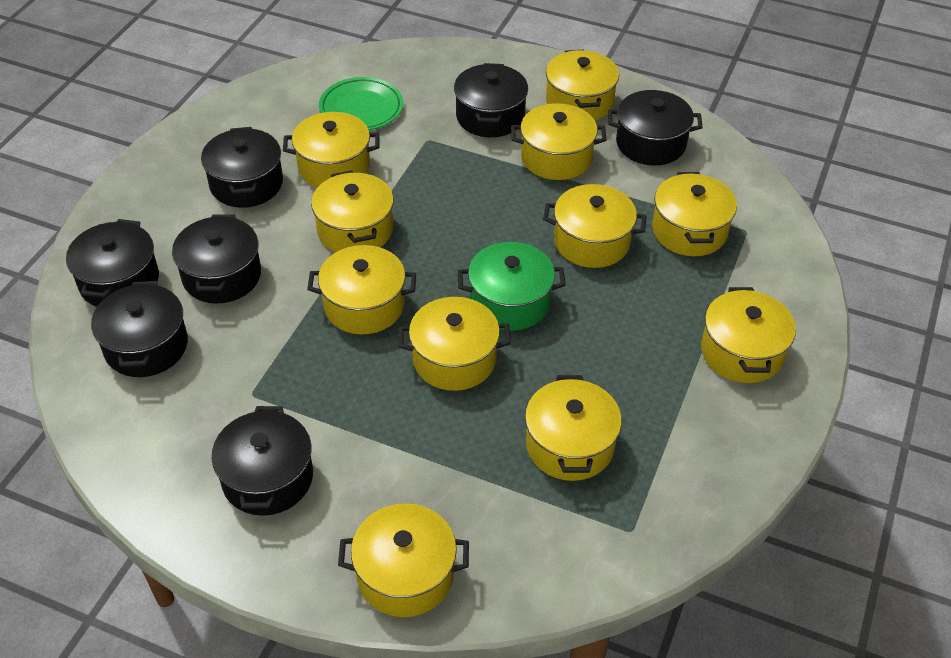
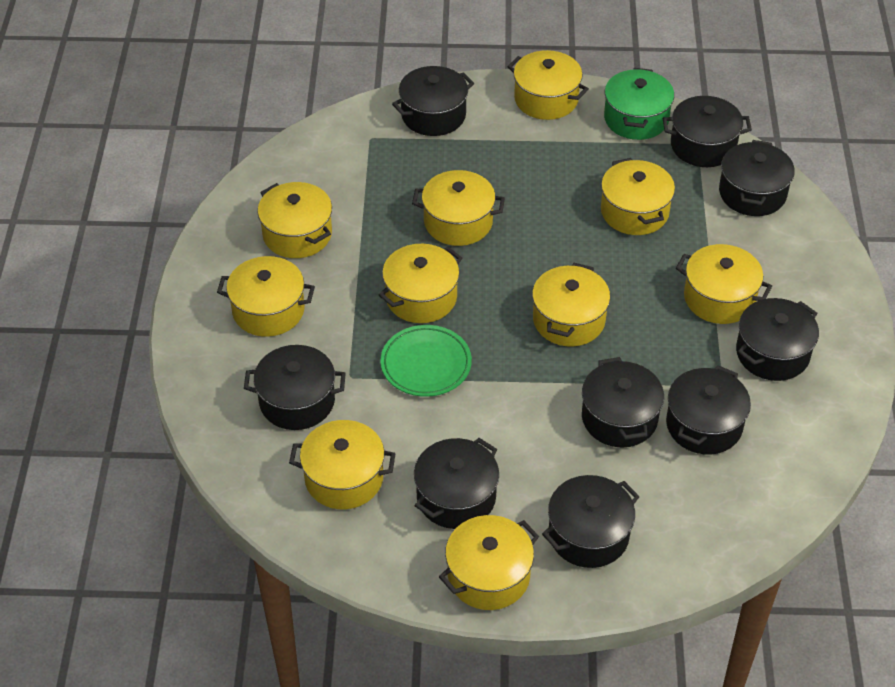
black pot: 7 -> 9
yellow pot: 11 -> 10

